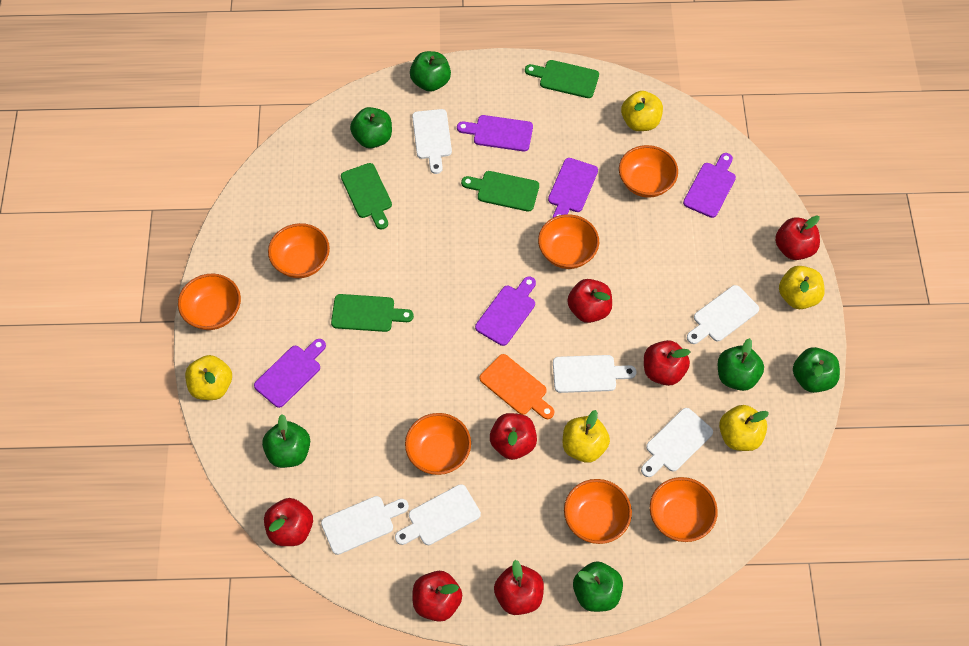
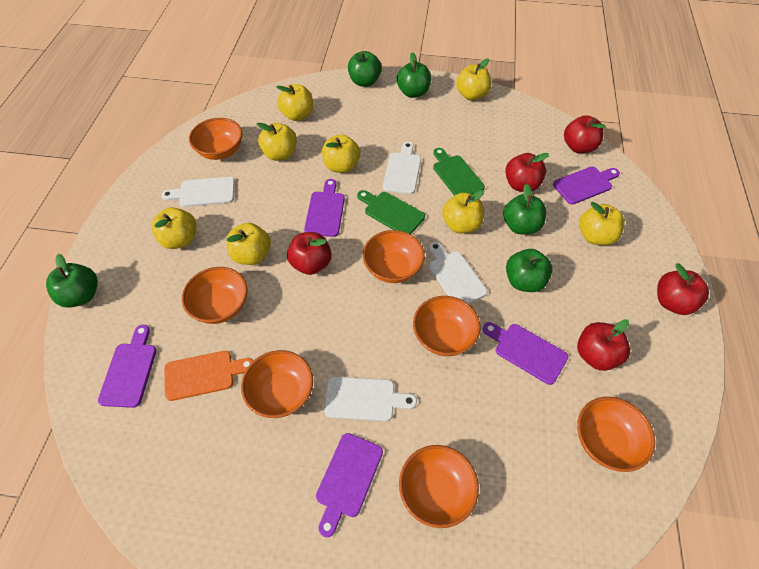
green apple: 6 -> 5
green cutting board: 4 -> 2
red apple: 7 -> 5
white cutting board: 6 -> 4
yellow apple: 5 -> 8

